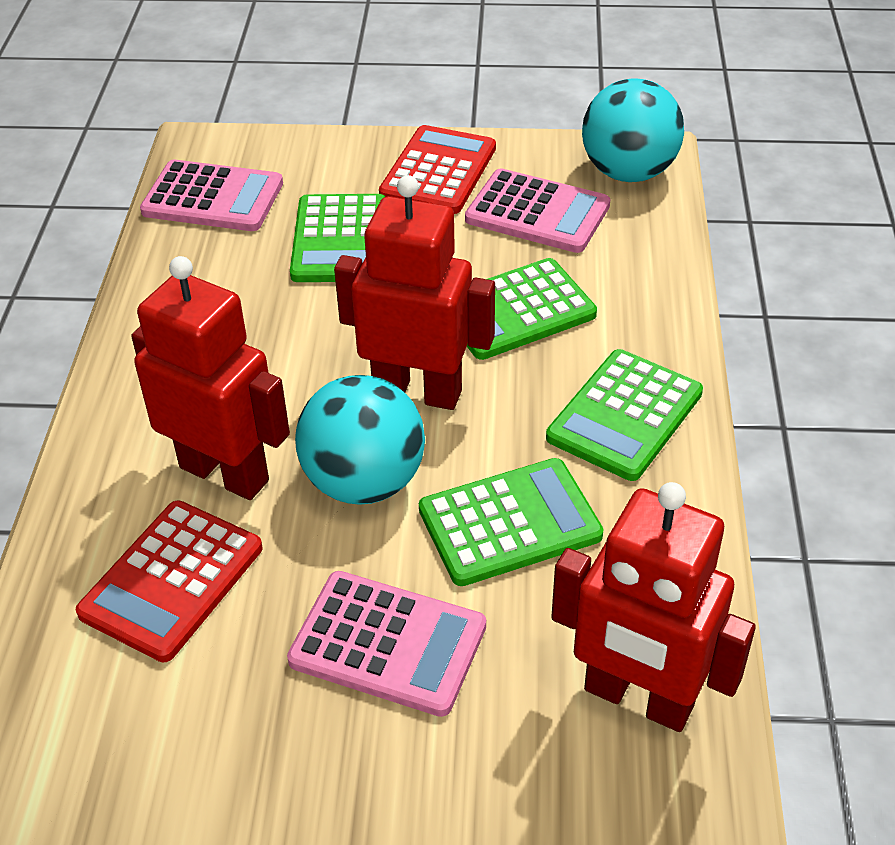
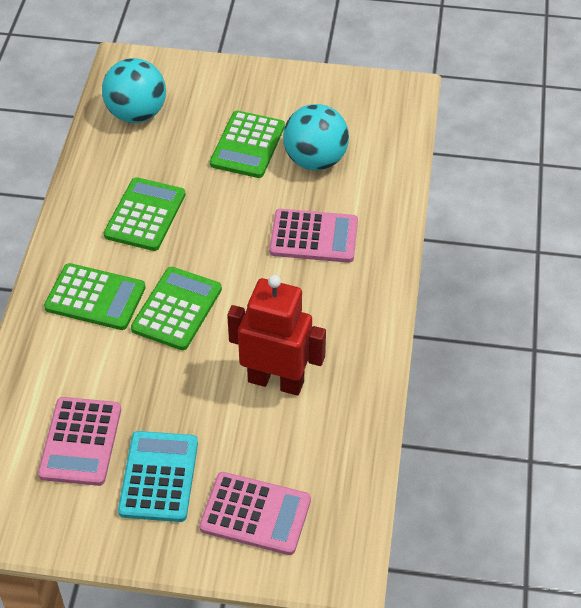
red calculator: 2 -> 0
red robot: 3 -> 1
turquoise calculator: 0 -> 1

